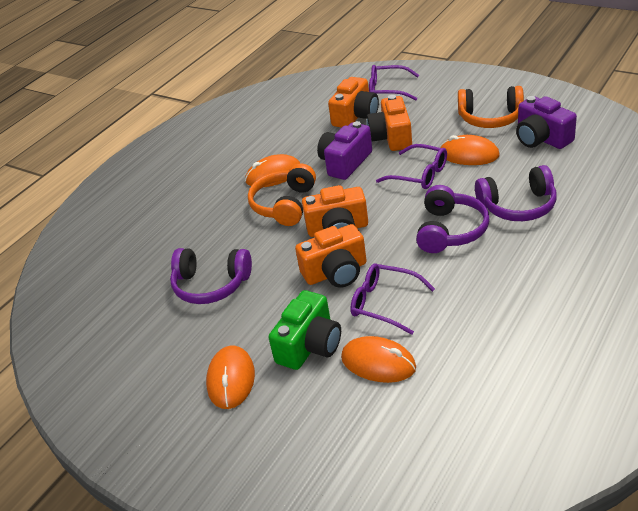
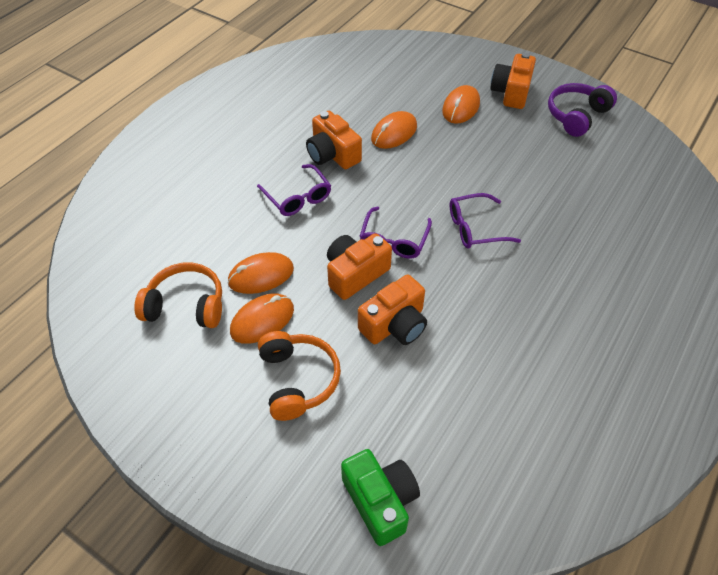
purple camera: 2 -> 0
purple headphones: 3 -> 1

